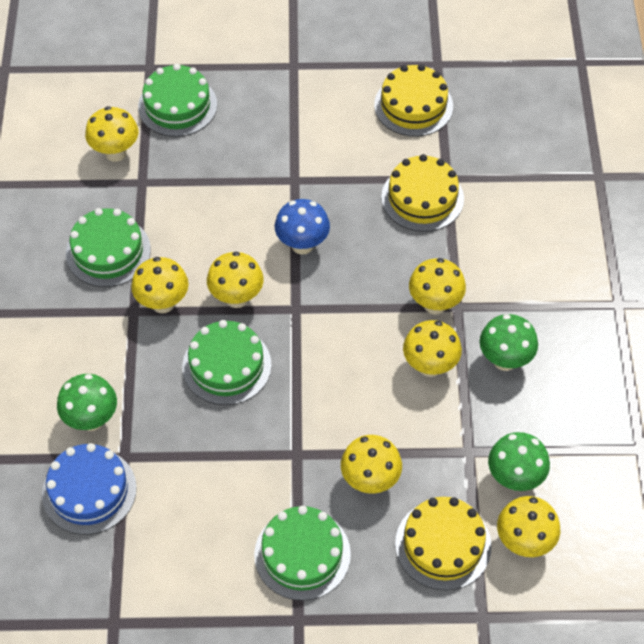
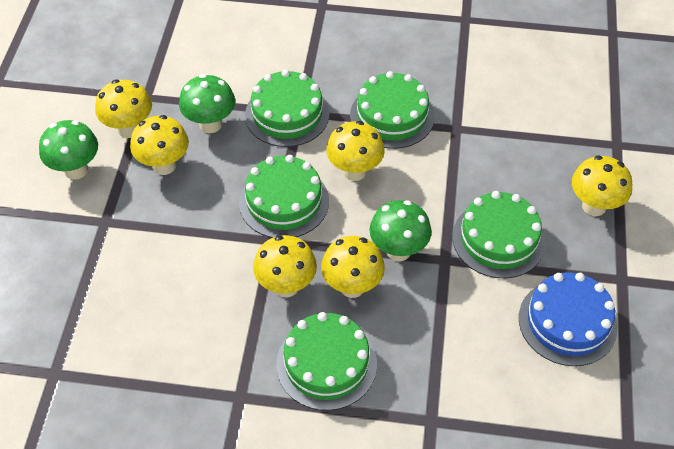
blue mushroom: 1 -> 0
green cake: 4 -> 5
yellow cake: 3 -> 0
yellow mushroom: 7 -> 6

